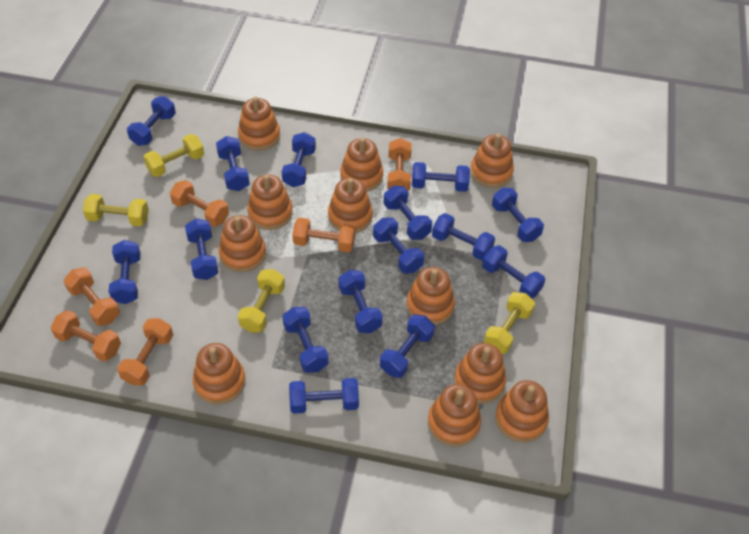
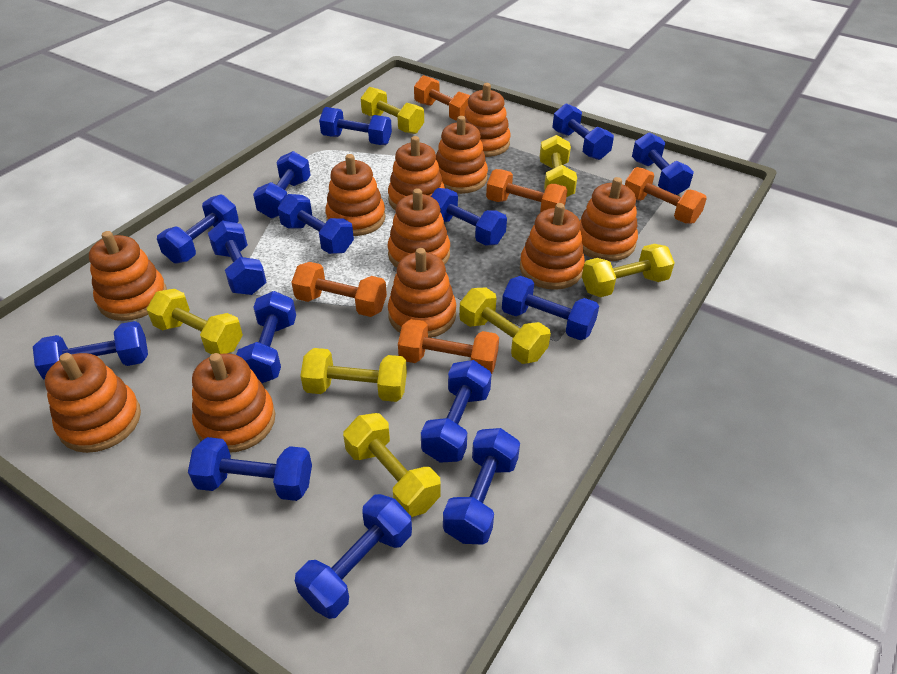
orange dumbbell: 6 -> 5
yellow dumbbell: 4 -> 7

